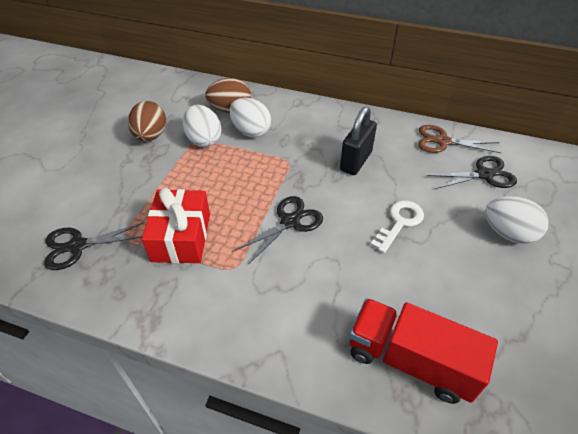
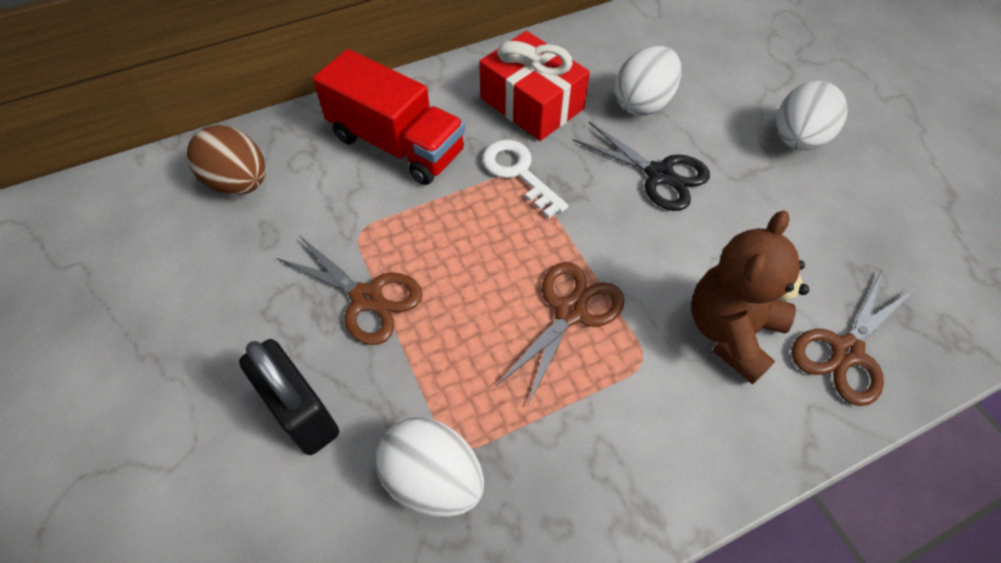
black scissors: 3 -> 1
brown egg: 2 -> 1
brown scissors: 1 -> 3
brown teddy bear: 0 -> 1

